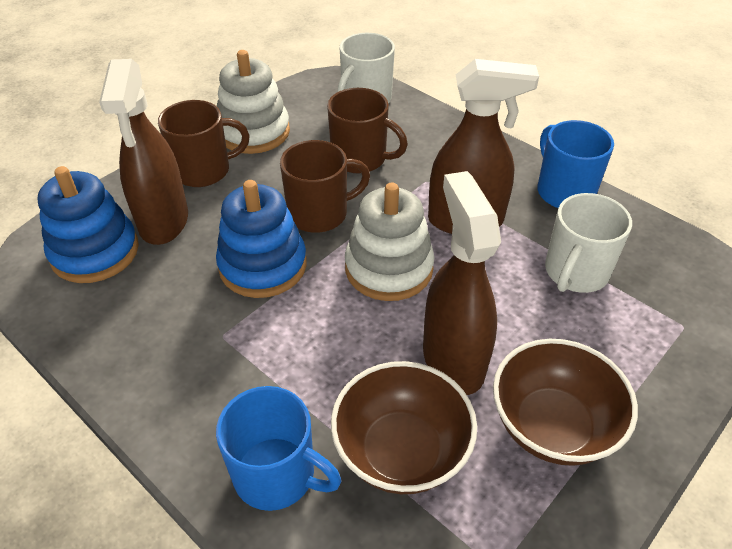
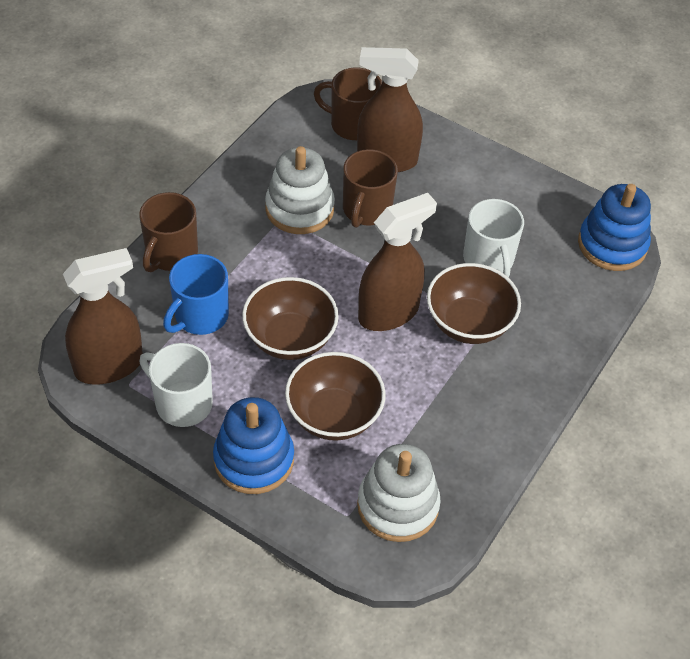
blue mug: 2 -> 1
brown bowl: 2 -> 3

